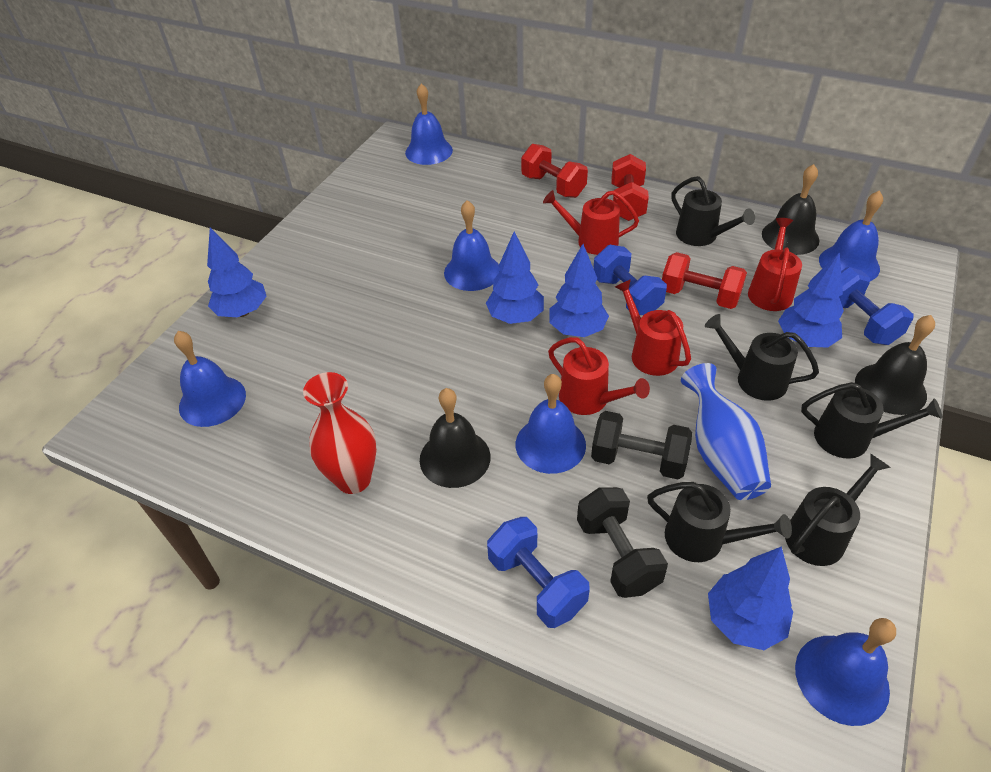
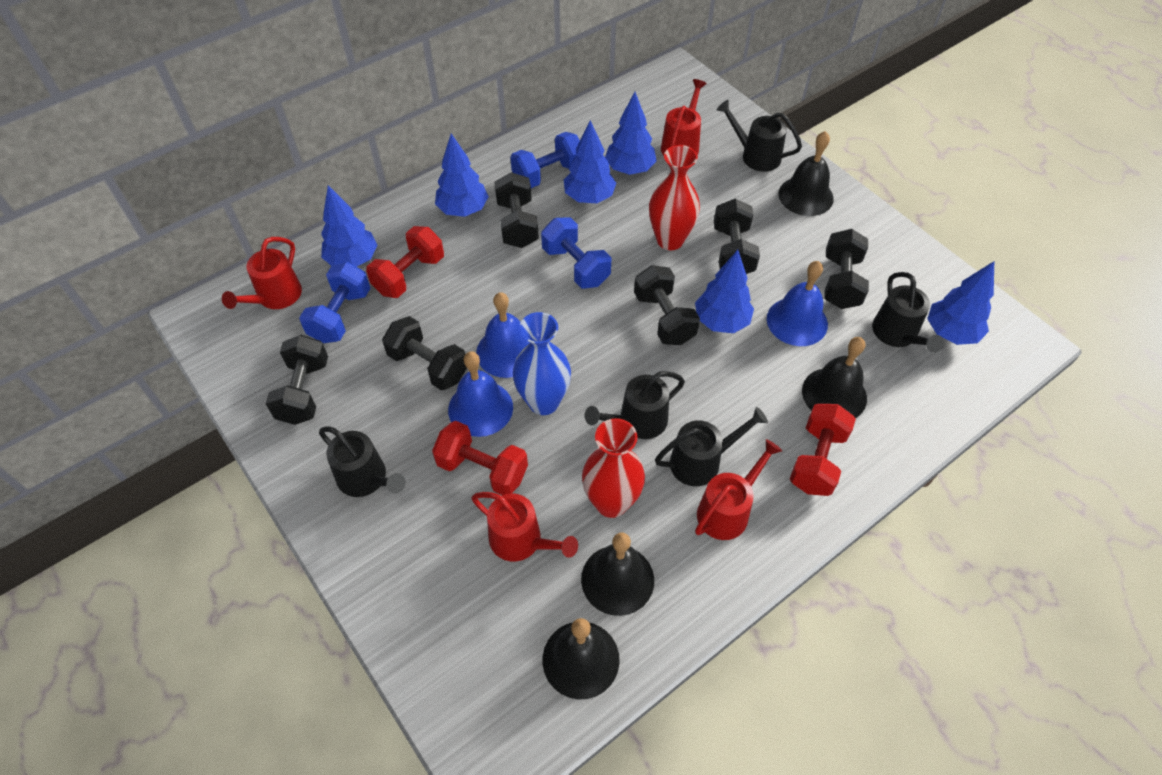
black bell: 3 -> 4
black dumbbell: 2 -> 6
blue bell: 6 -> 3
blue tree: 5 -> 6
red vase: 1 -> 2

